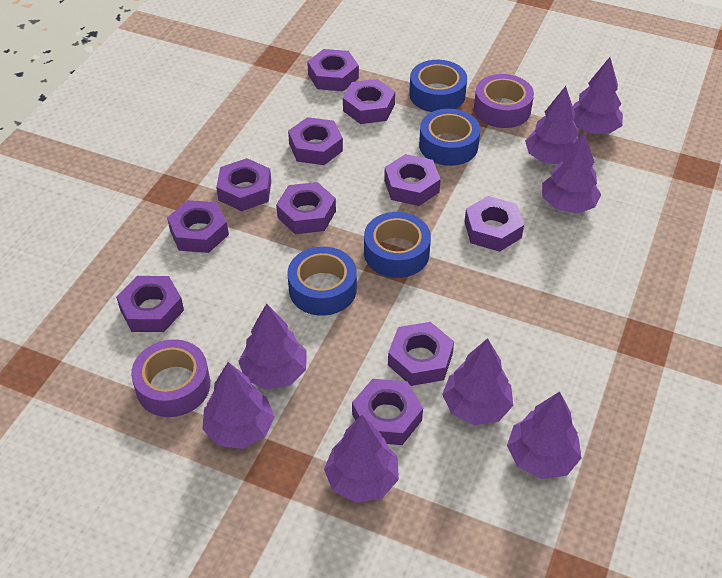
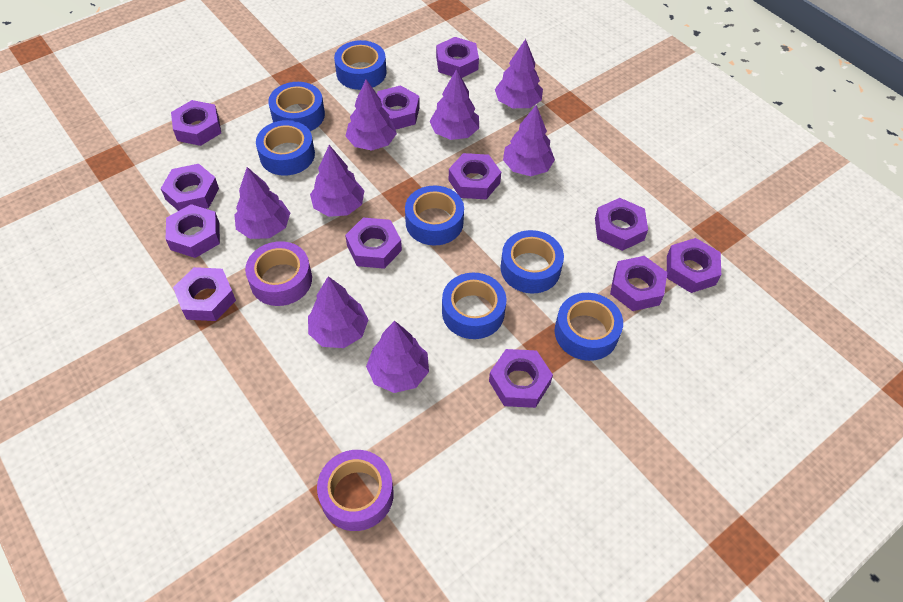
blue tape: 4 -> 7
purple nut: 11 -> 12

